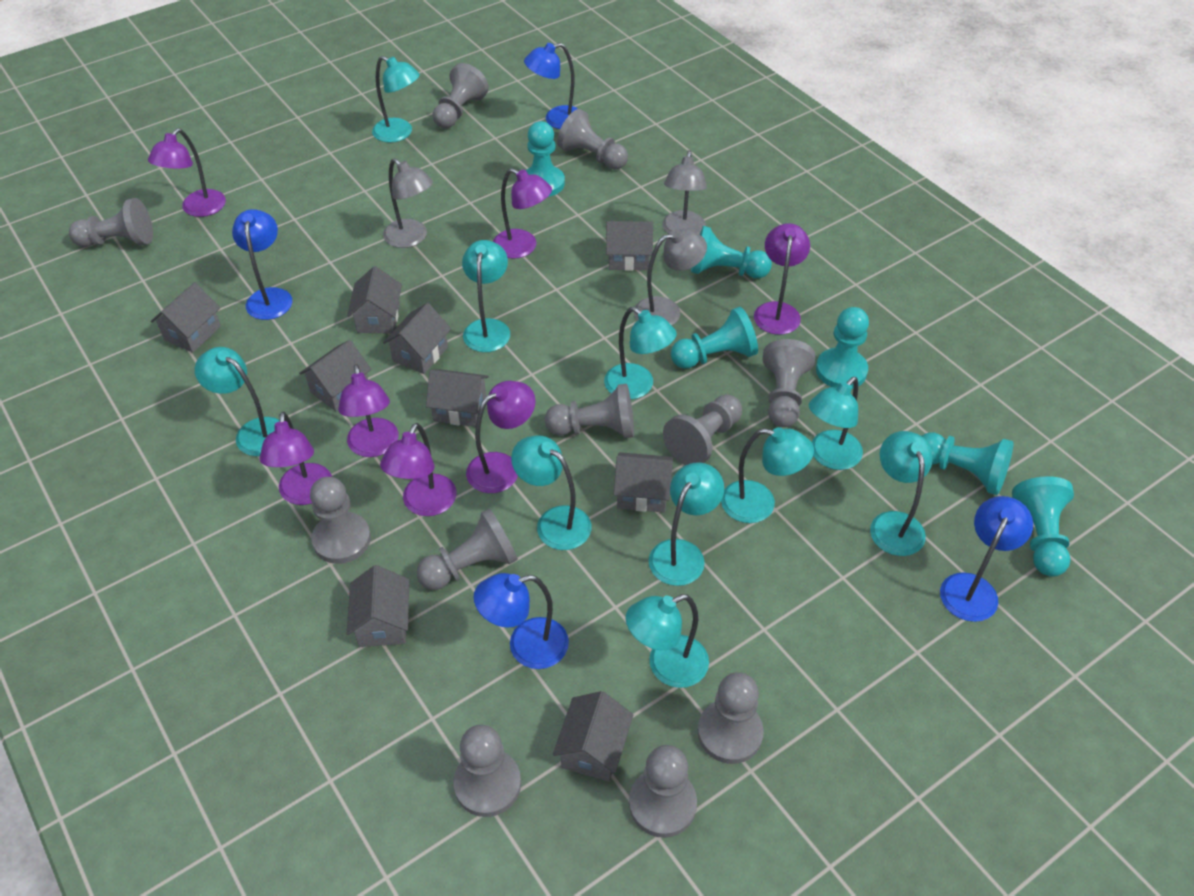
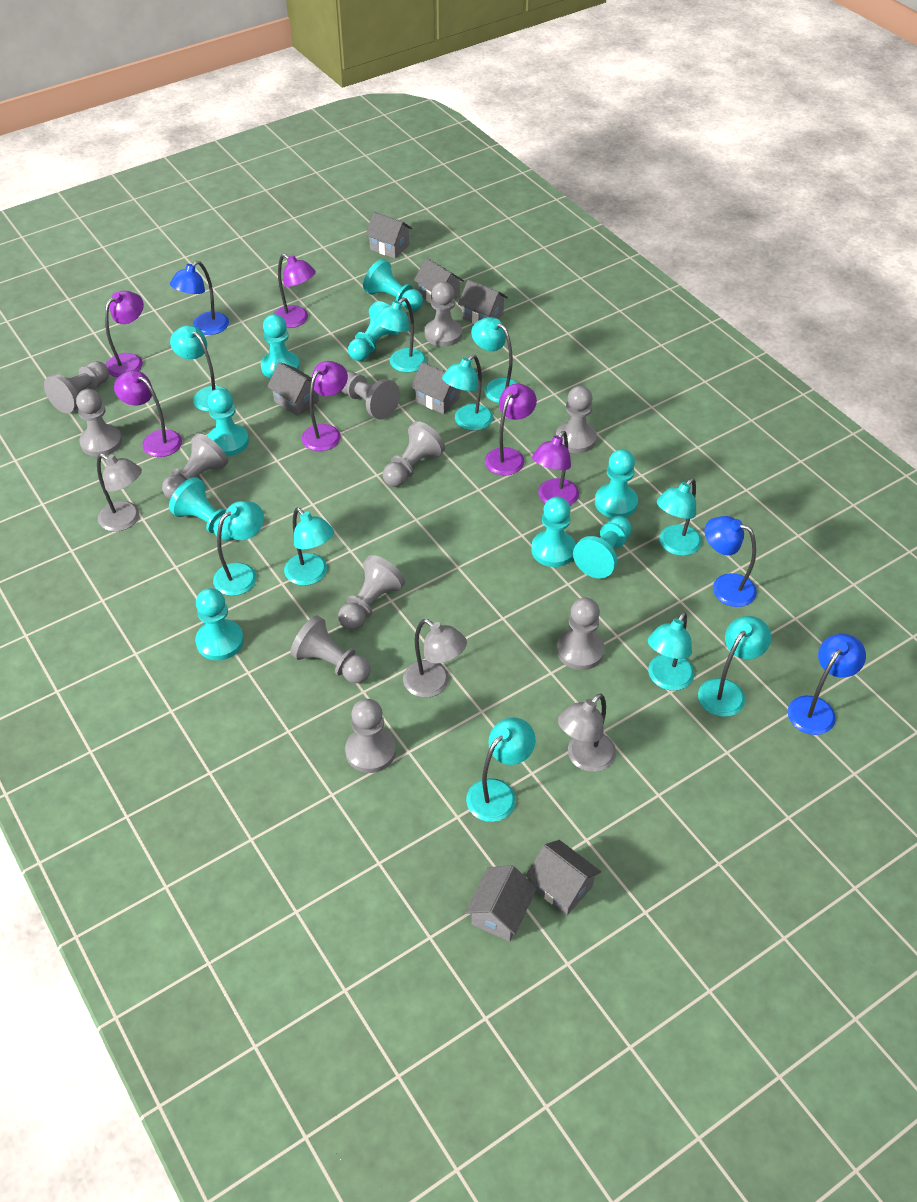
blue lamp: 4 -> 3
grey house: 9 -> 7
purple lamp: 7 -> 6
turquoise pawn: 6 -> 9

